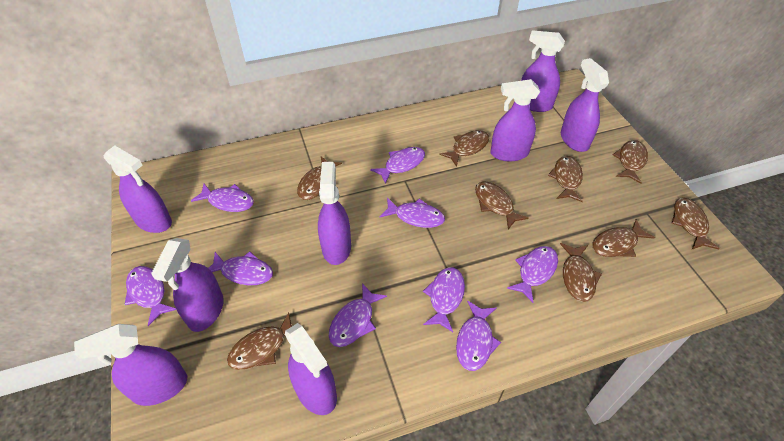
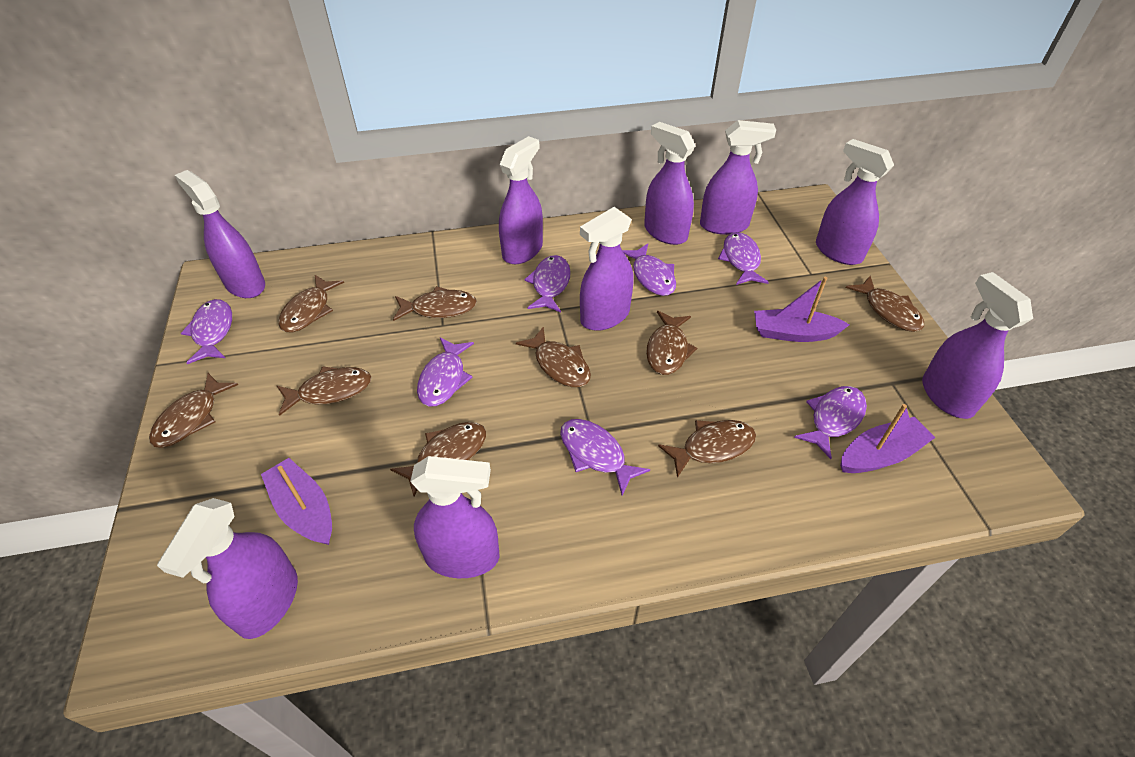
purple boat: 0 -> 3
purple fish: 9 -> 7
purple spray bottle: 8 -> 9

